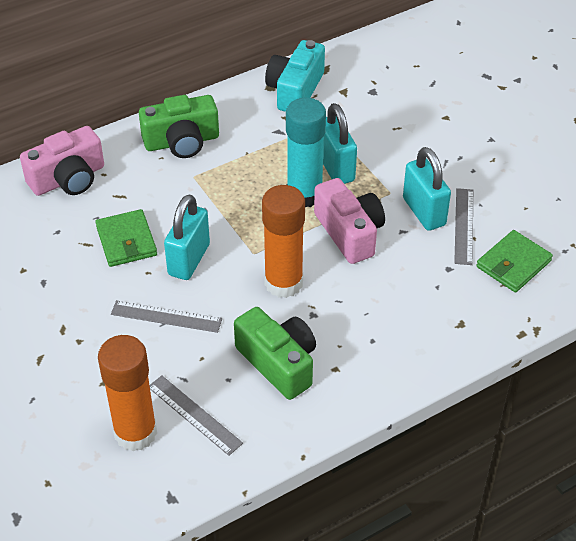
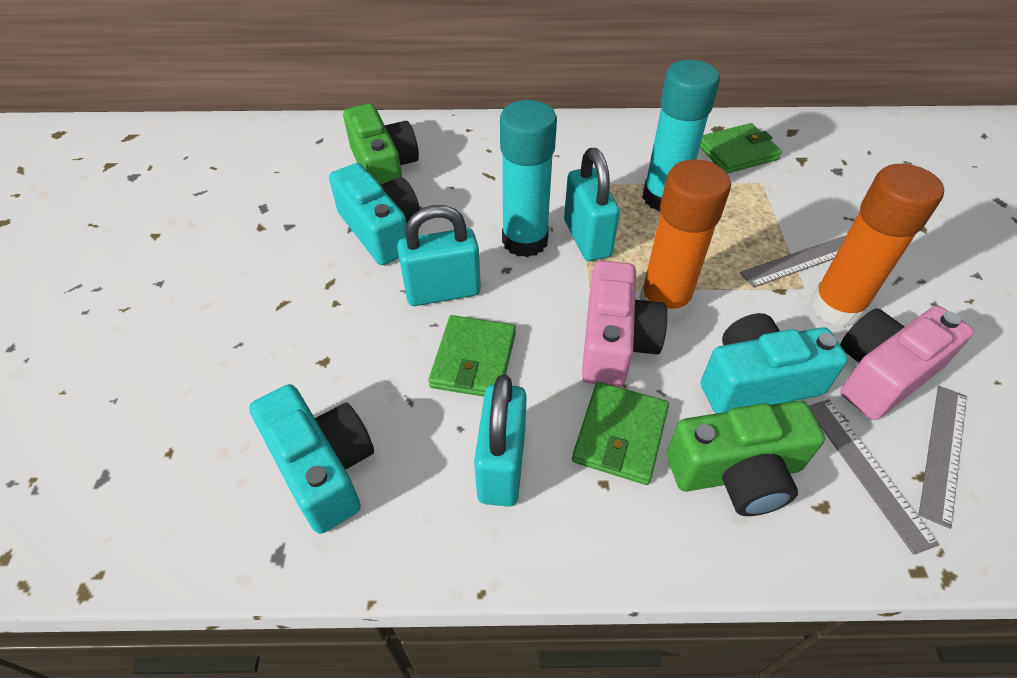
green wallet: 2 -> 3
turquoise camera: 1 -> 3
turquoise glue stick: 1 -> 2

